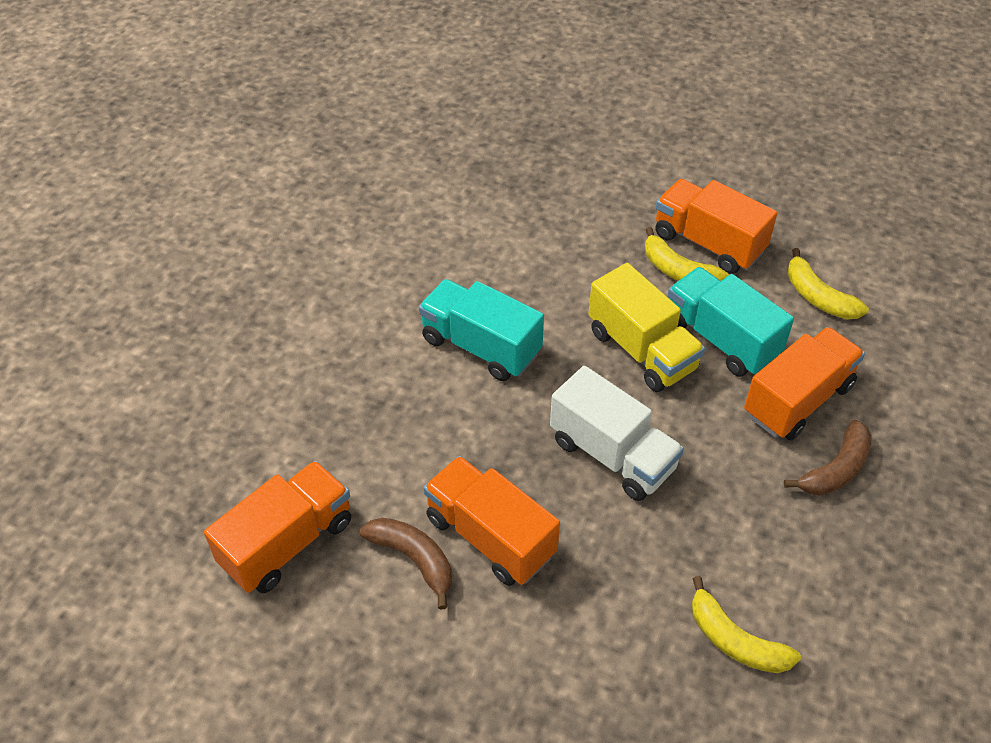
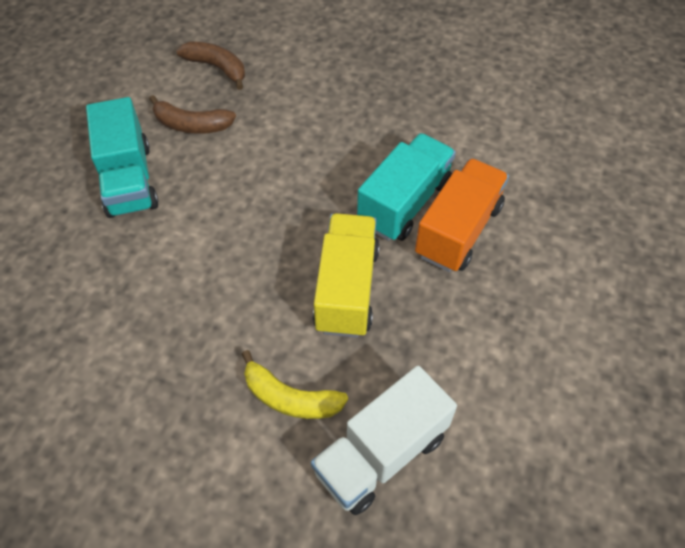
orange truck: 4 -> 1
yellow banana: 3 -> 1

